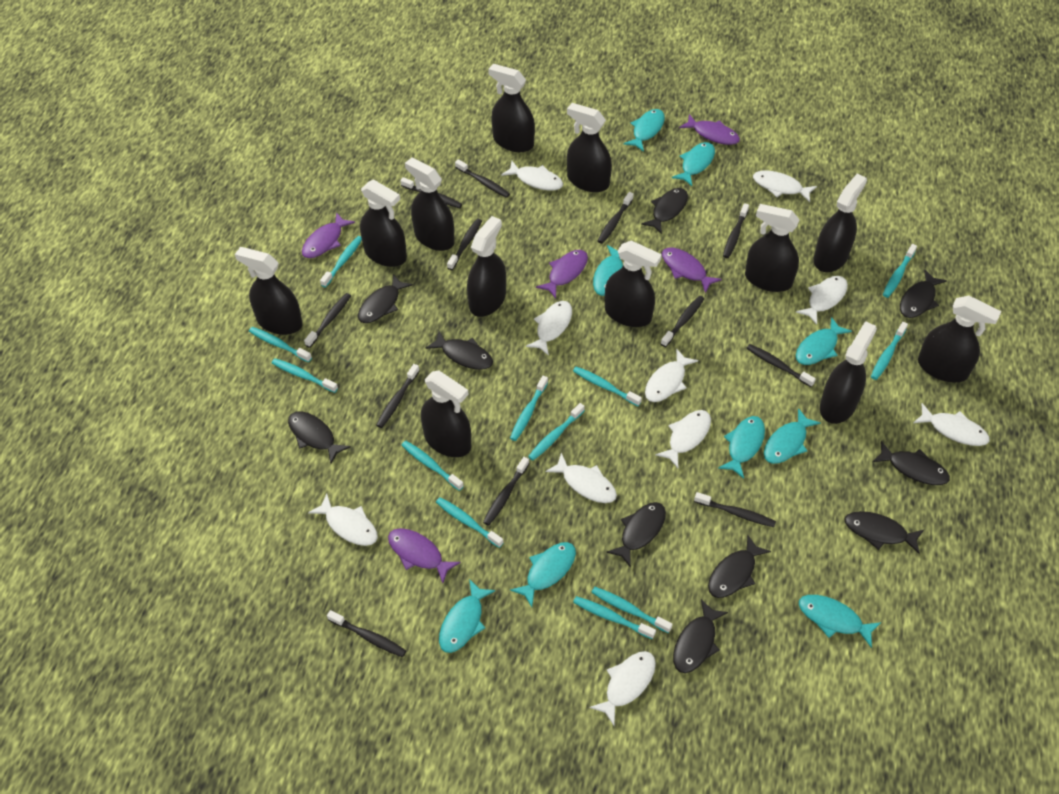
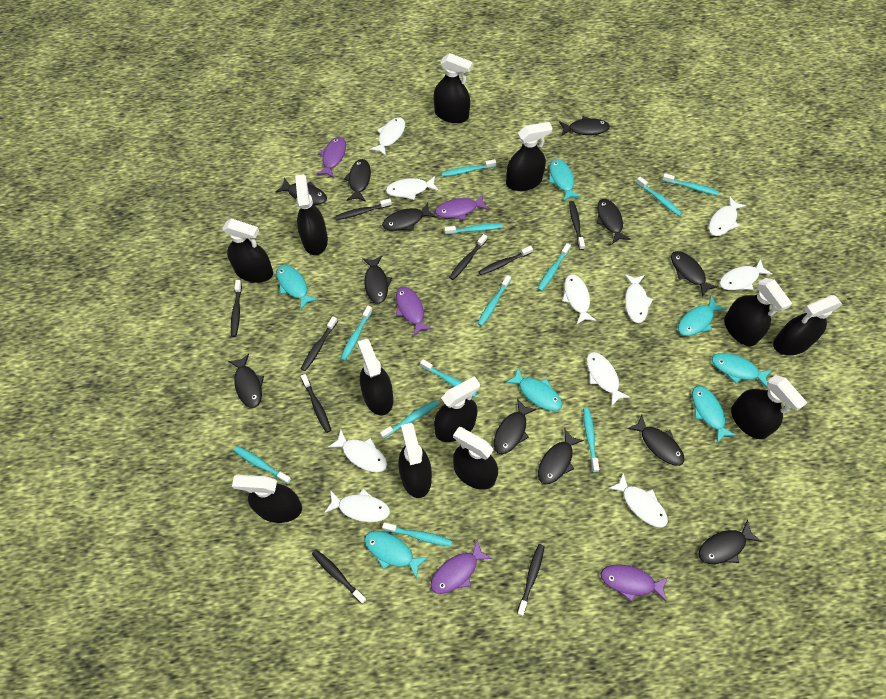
black fish: 10 -> 12
black toothbrush: 12 -> 9
turquoise fish: 9 -> 7

